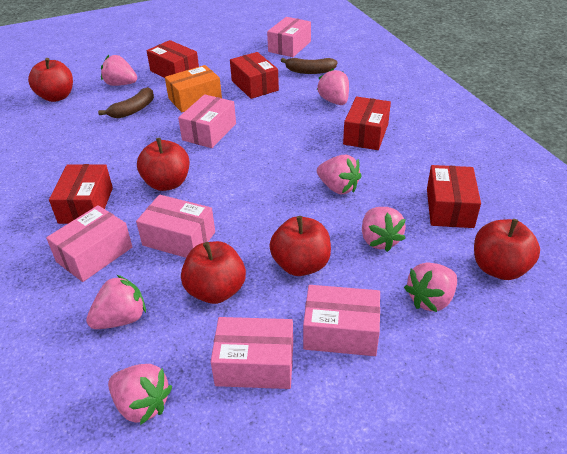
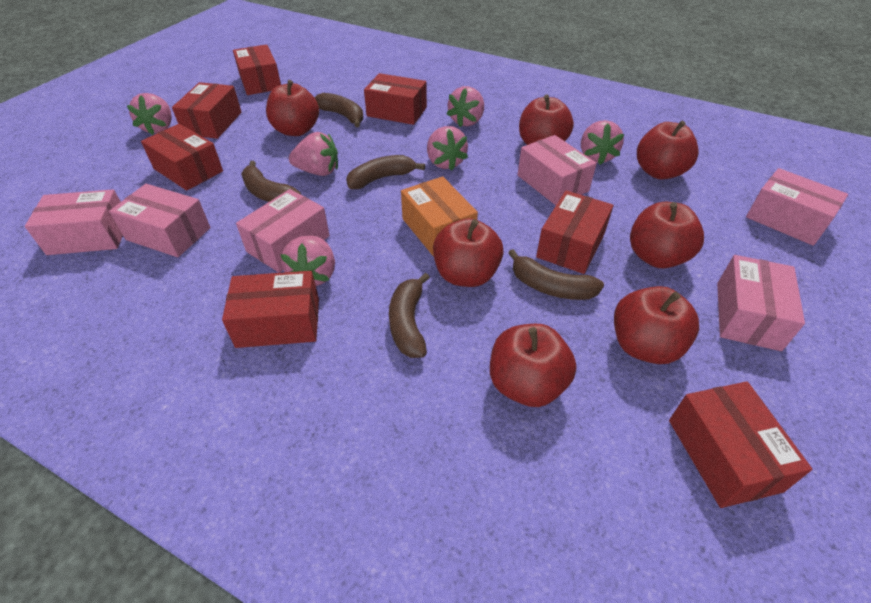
brown banana: 2 -> 5
pink strawberry: 7 -> 6
red apple: 5 -> 7
red box: 5 -> 7

